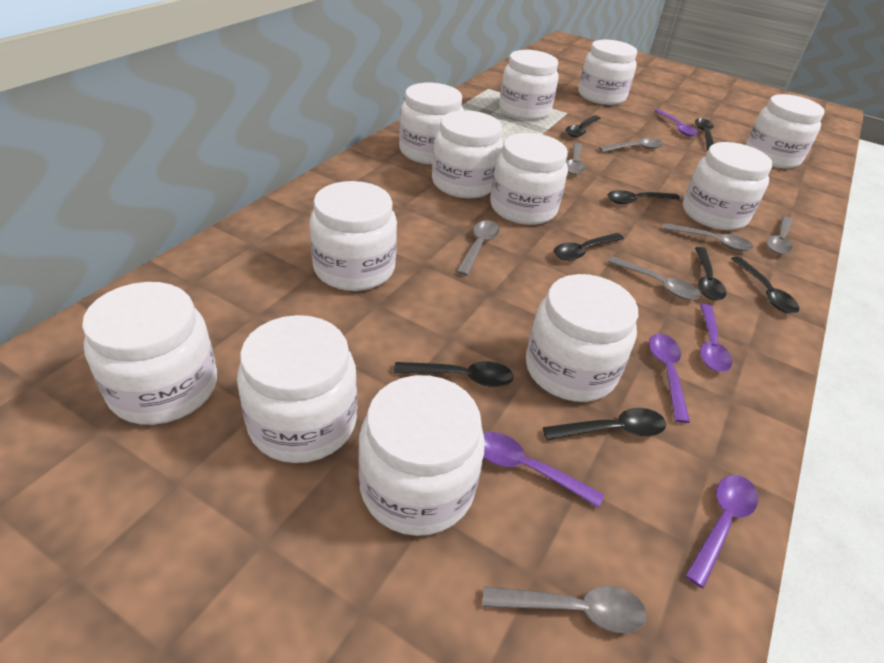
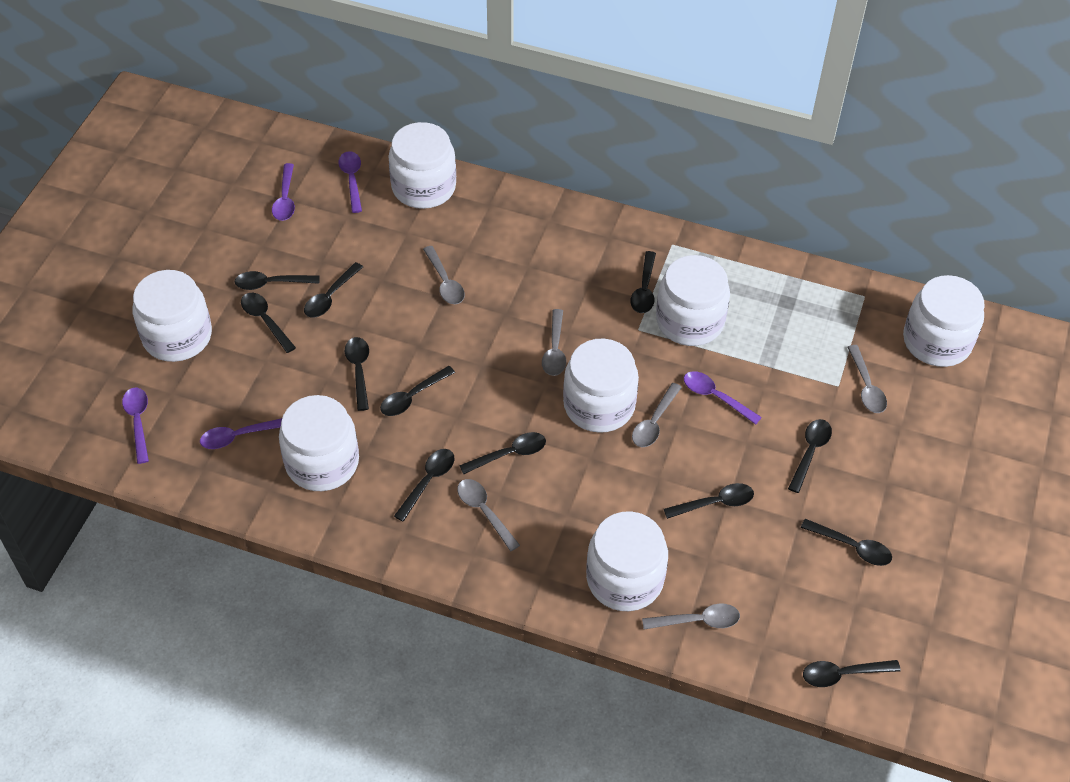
black spoon: 8 -> 12
grey spoon: 7 -> 6
white jar: 12 -> 7

